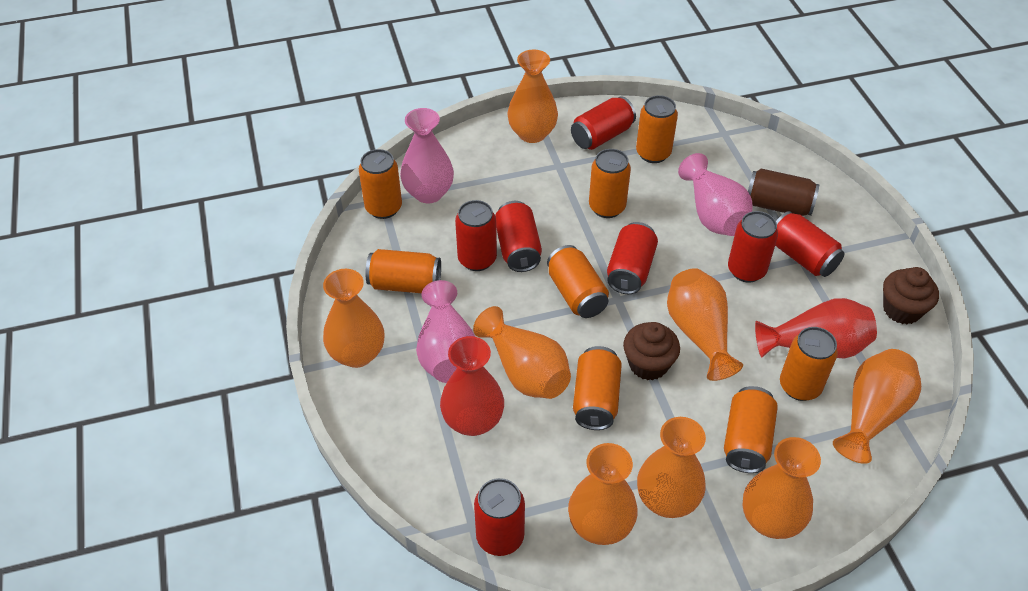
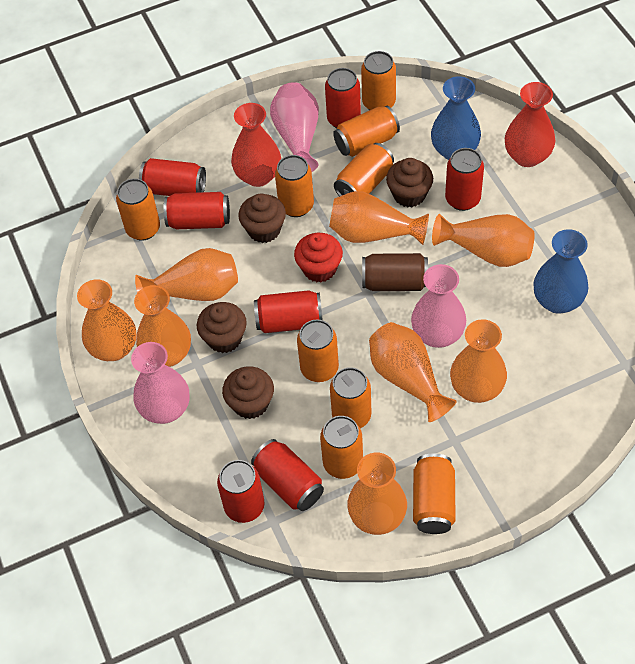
blue vase: 0 -> 2
brown cupcake: 2 -> 4
orange can: 8 -> 9
red cupcake: 0 -> 1

